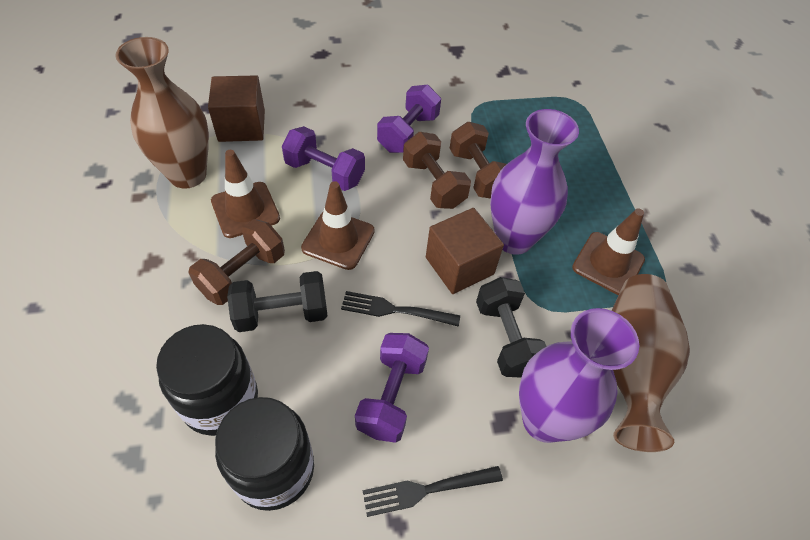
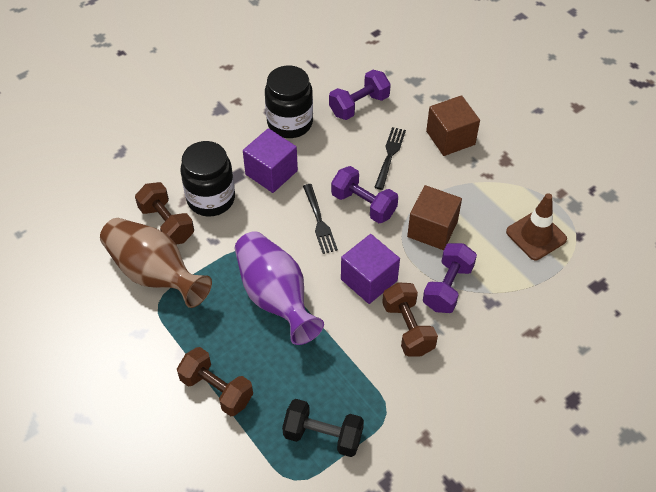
black dumbbell: 2 -> 1
brown traffic cone: 3 -> 1
brown vase: 2 -> 1
purple cube: 0 -> 2
purple vase: 2 -> 1

